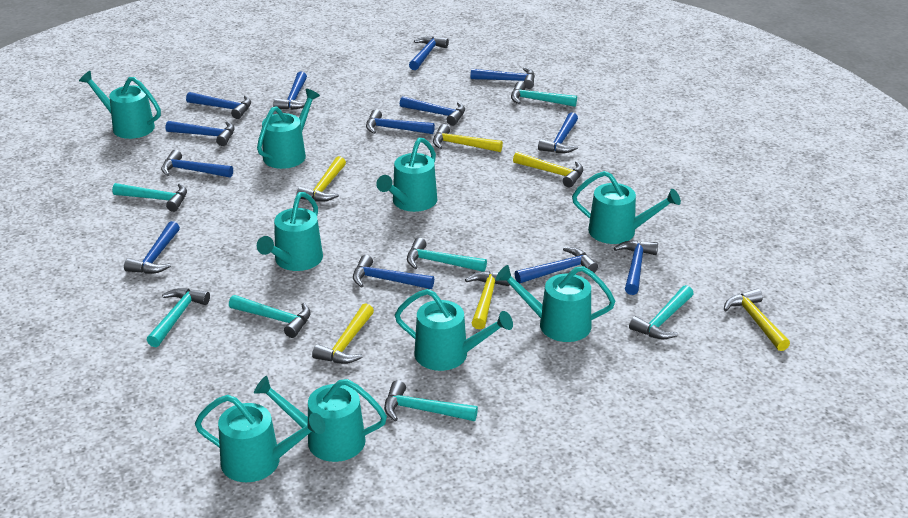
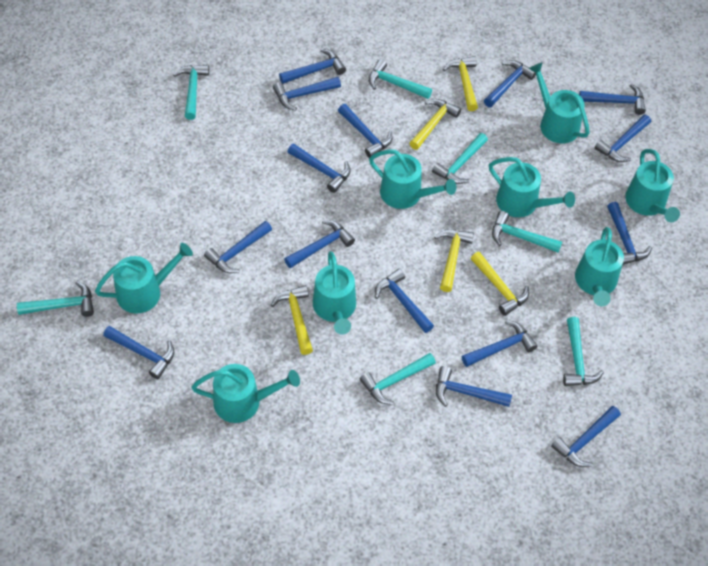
blue hammer: 13 -> 15
turquoise watering can: 9 -> 8
yellow hammer: 6 -> 5

